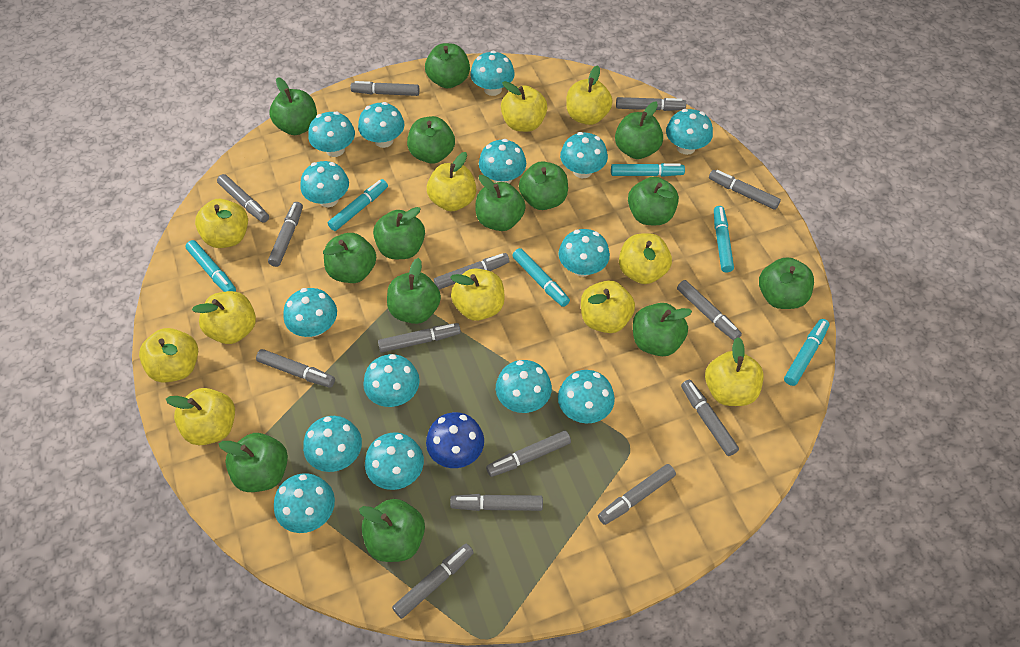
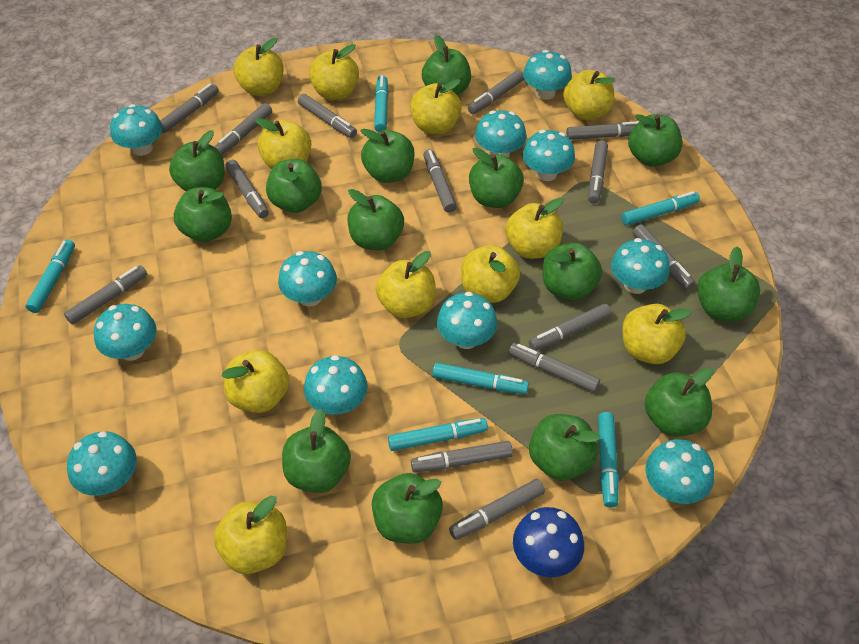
turquoise mushroom: 15 -> 11

